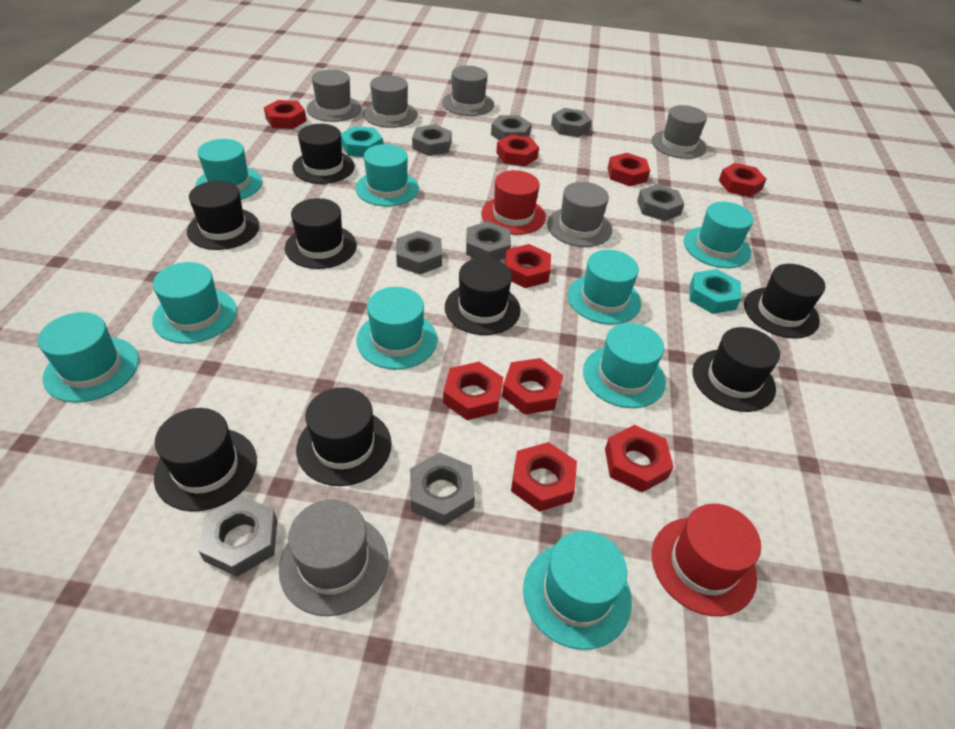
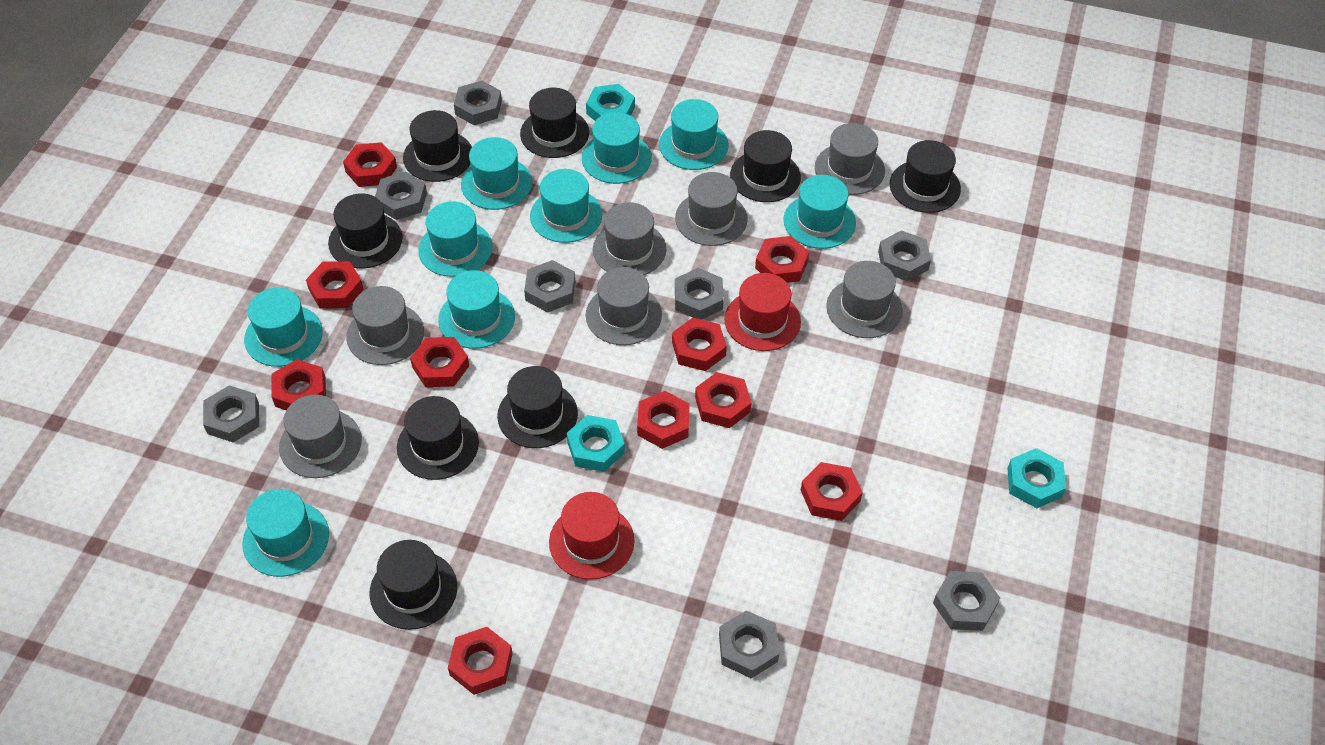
grey hat: 6 -> 7
red nut: 9 -> 10
turquoise nut: 2 -> 3

